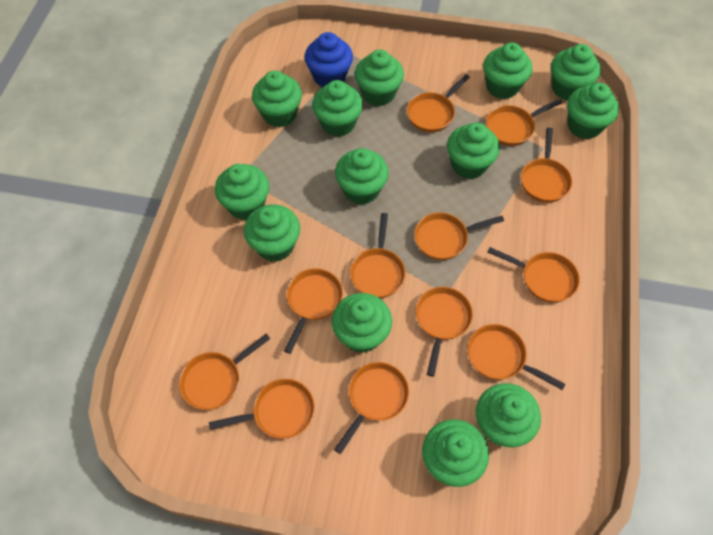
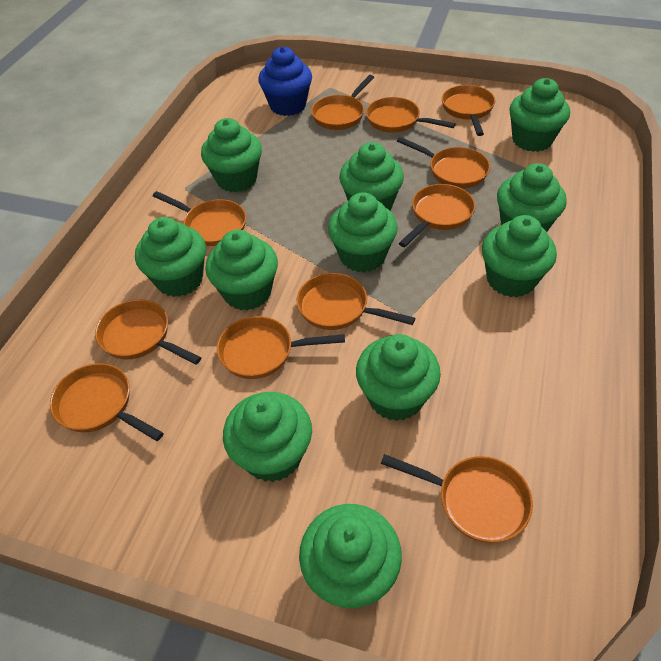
green cupcake: 13 -> 11
orange pan: 12 -> 11

